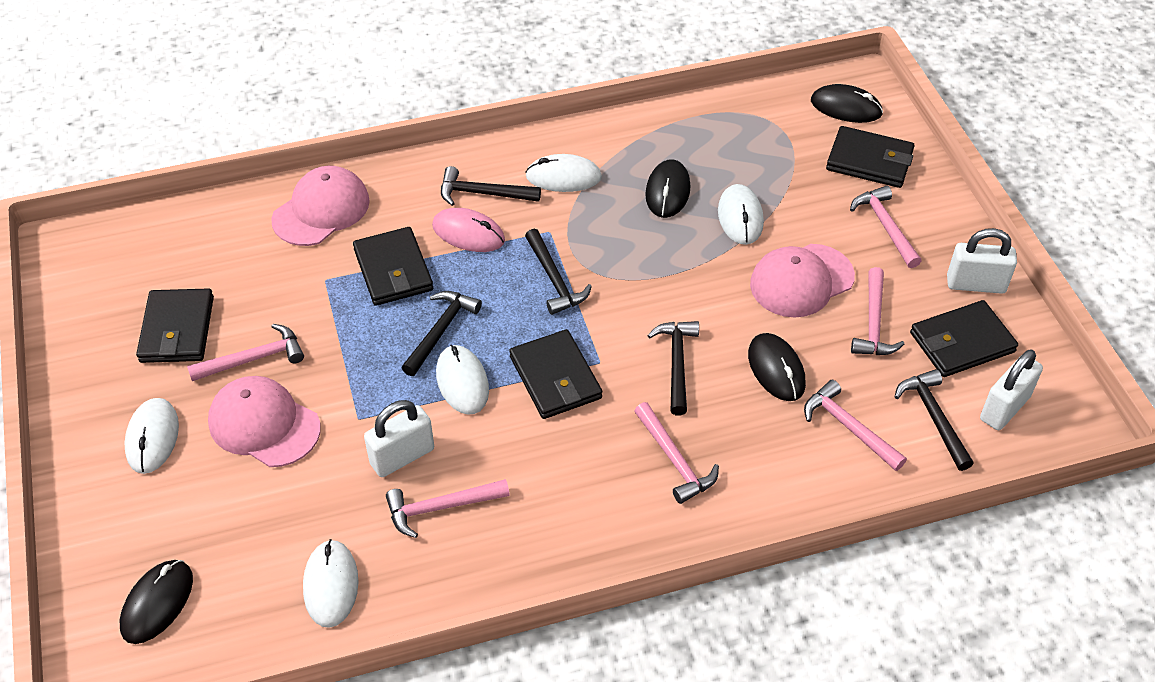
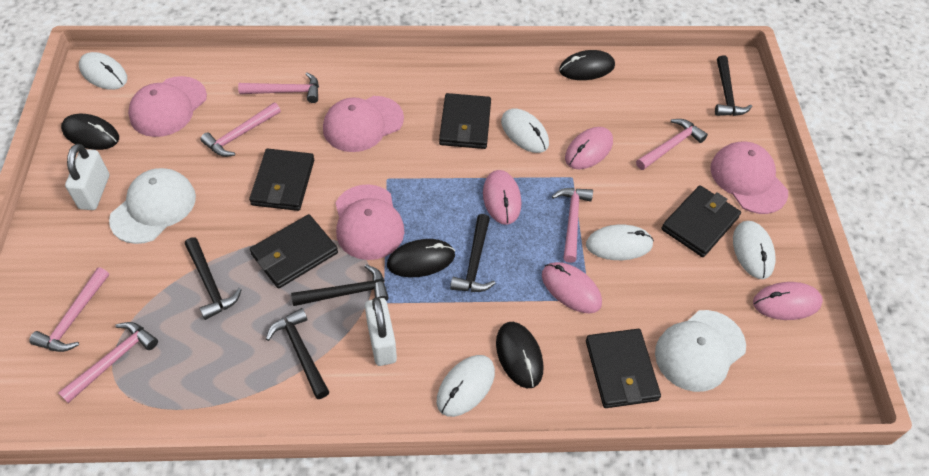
pink cap: 3 -> 4
pink mouse: 1 -> 4
white cap: 0 -> 2
white padlock: 3 -> 2

